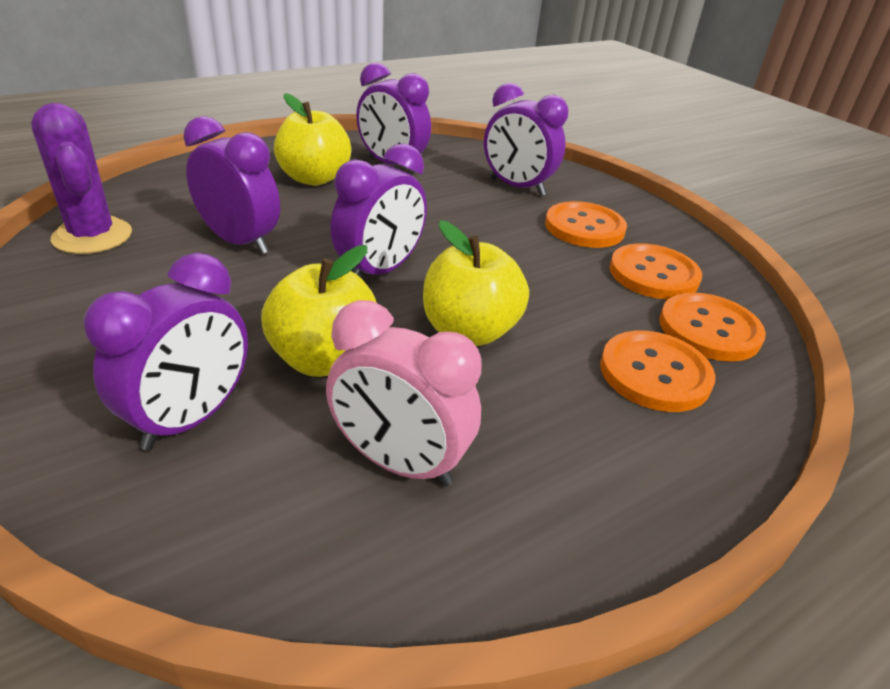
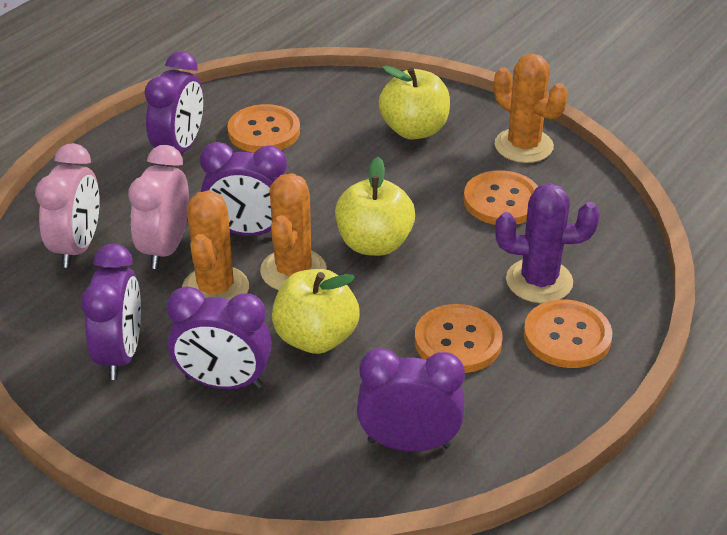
orange cactus: 0 -> 3
pink clock: 1 -> 2

